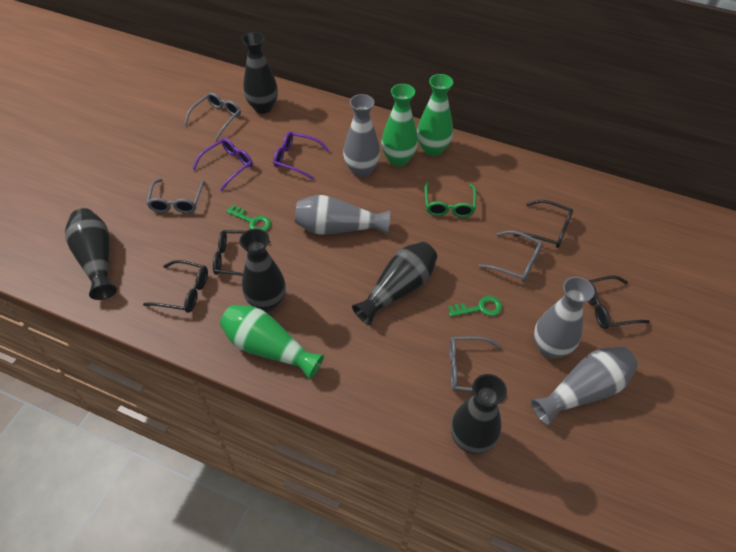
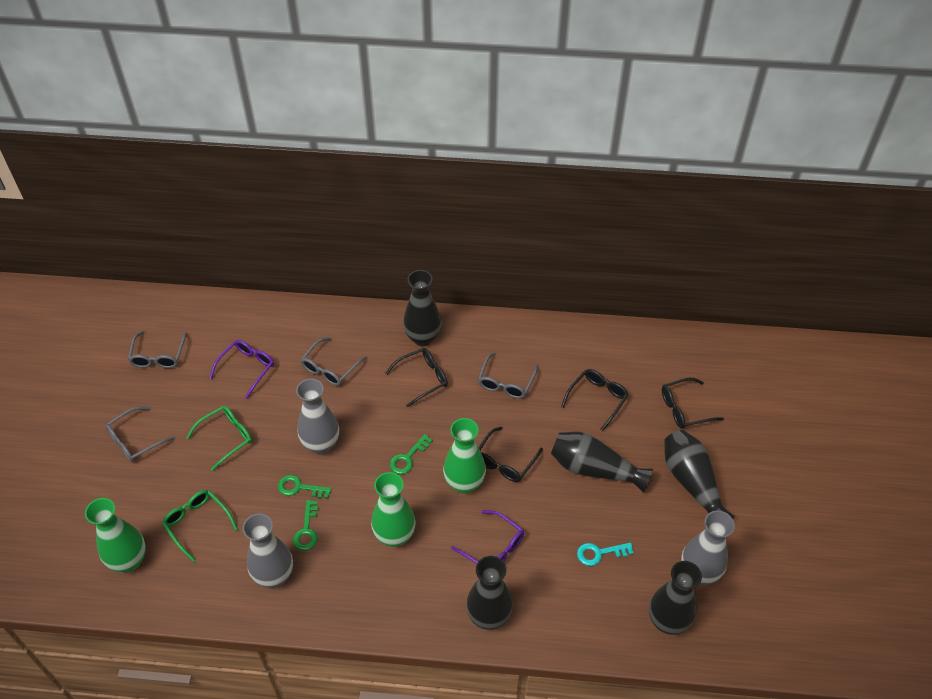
green glasses: 1 -> 2
green key: 2 -> 3
grey vase: 4 -> 3
turquoise key: 0 -> 1

